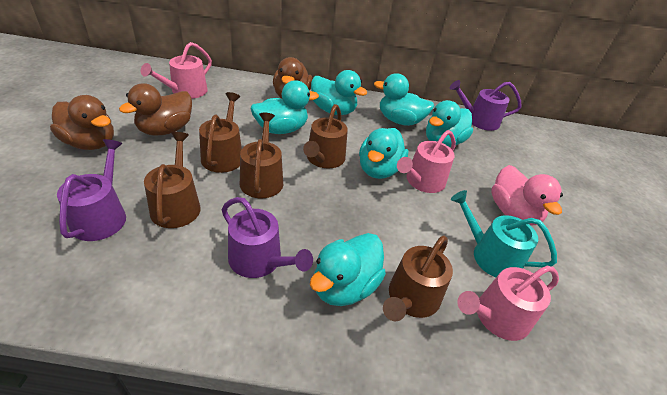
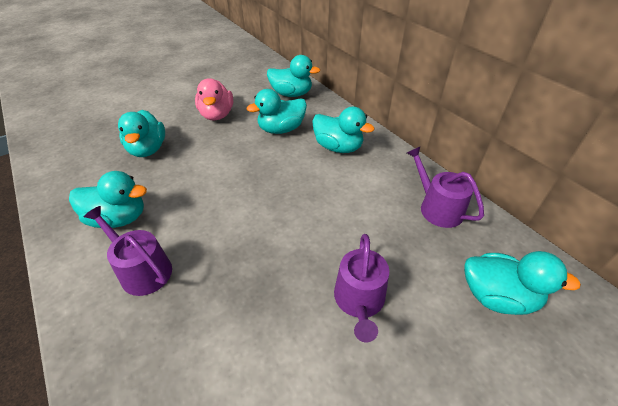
brown duck: 3 -> 0
brown watering can: 5 -> 0
pink watering can: 3 -> 0
turquoise watering can: 1 -> 0

